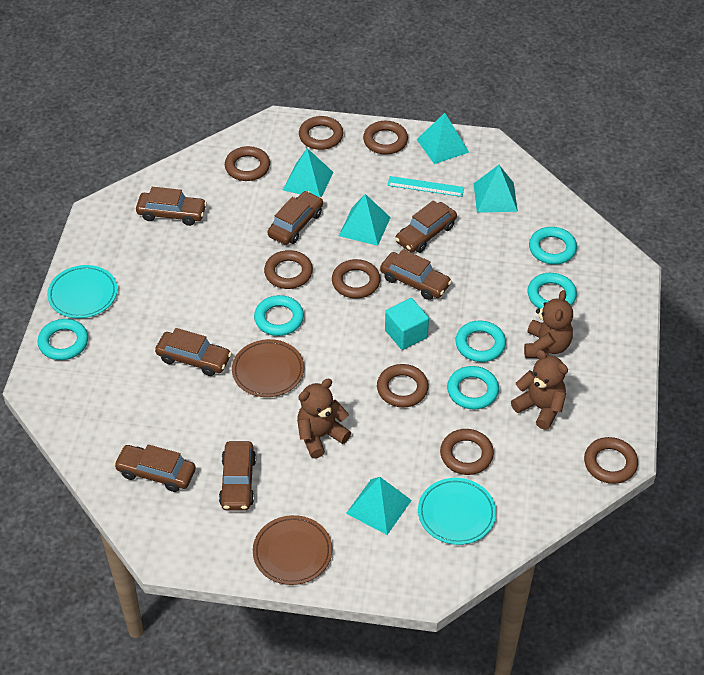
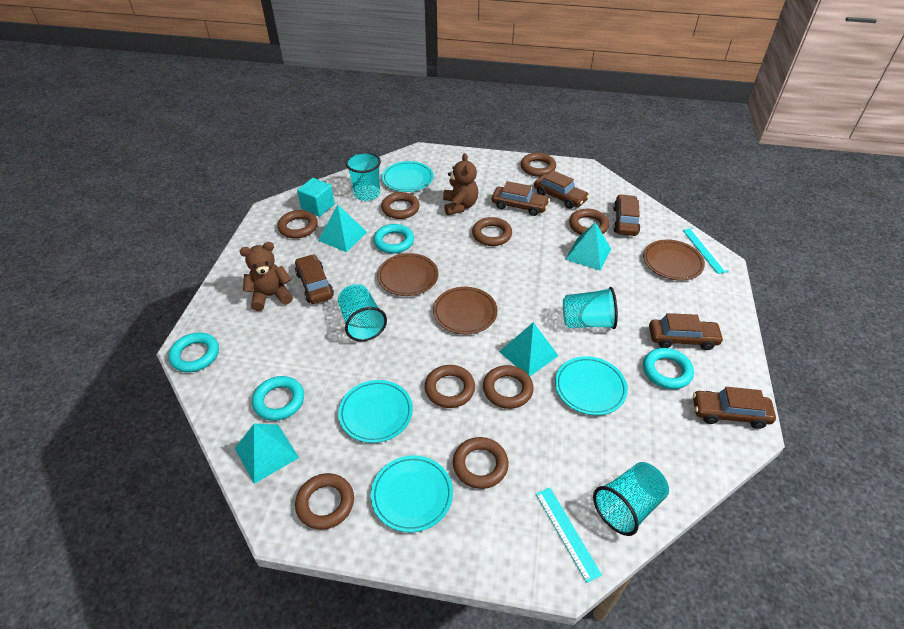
brown car: 7 -> 6
brown plate: 2 -> 3
brown ring: 8 -> 9
brown teddy bear: 3 -> 2
turquoise cup: 0 -> 4
turquoise plate: 2 -> 4
turquoise pyramid: 5 -> 4
turquoise ring: 6 -> 4
turquoise ruler: 1 -> 2

